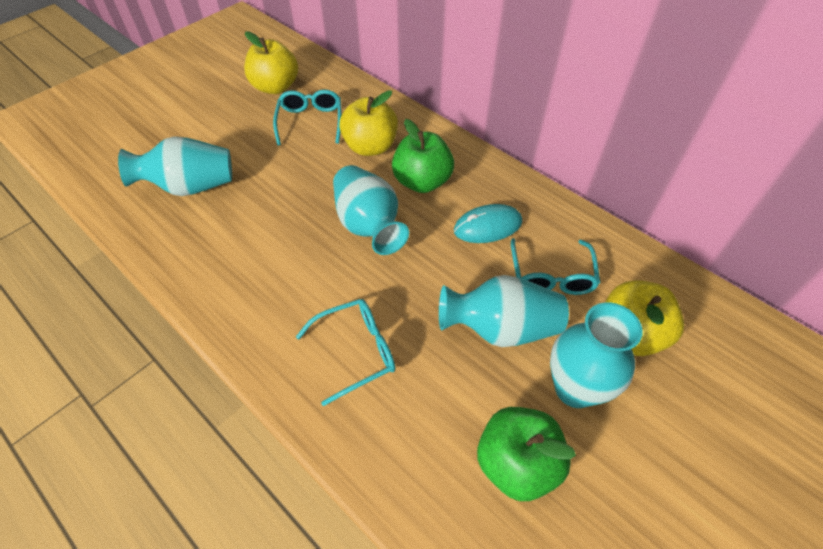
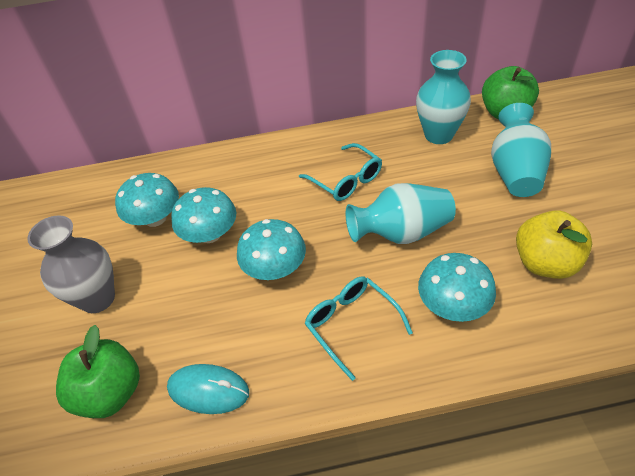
grey vase: 0 -> 1
turquoise glasses: 3 -> 2
turquoise mushroom: 0 -> 4
turquoise vase: 4 -> 3
yellow apple: 3 -> 1

